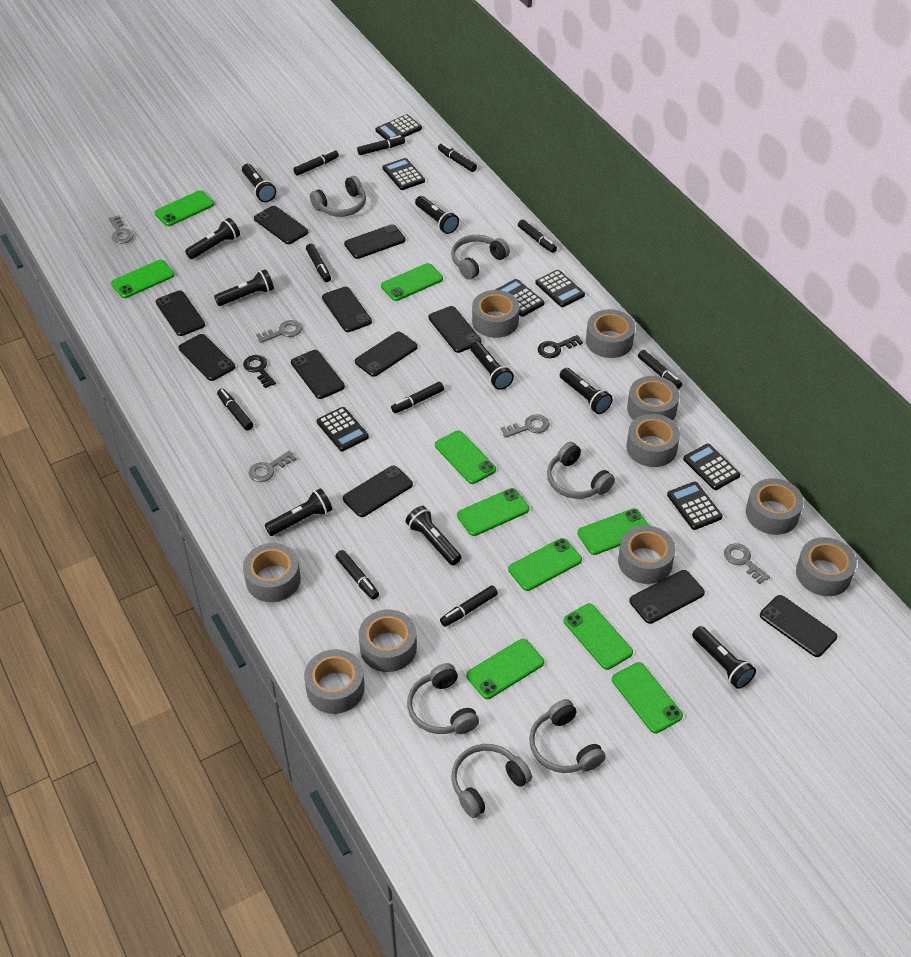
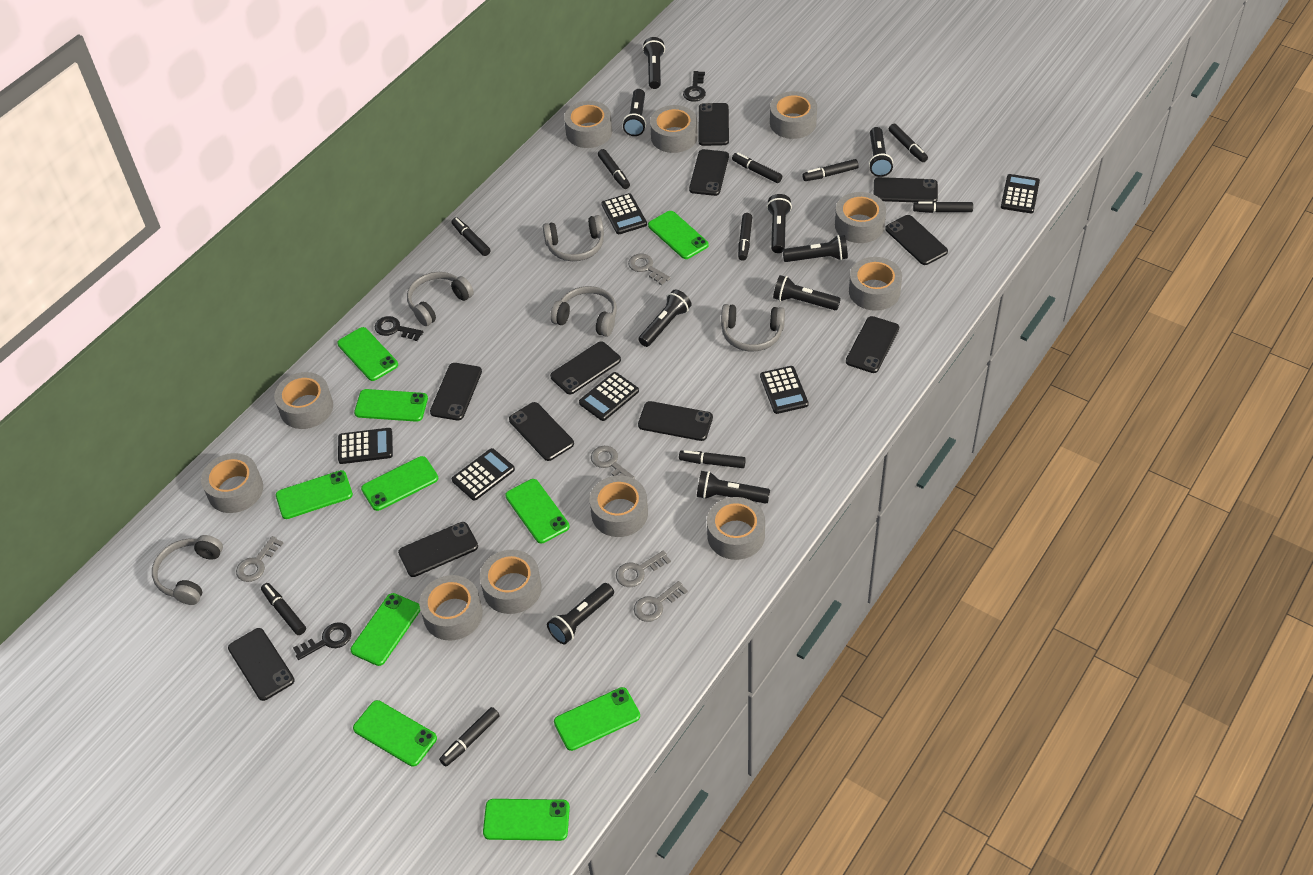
black calculator: 7 -> 6
black key: 2 -> 3
grey headphones: 6 -> 5
grey tape: 10 -> 11

